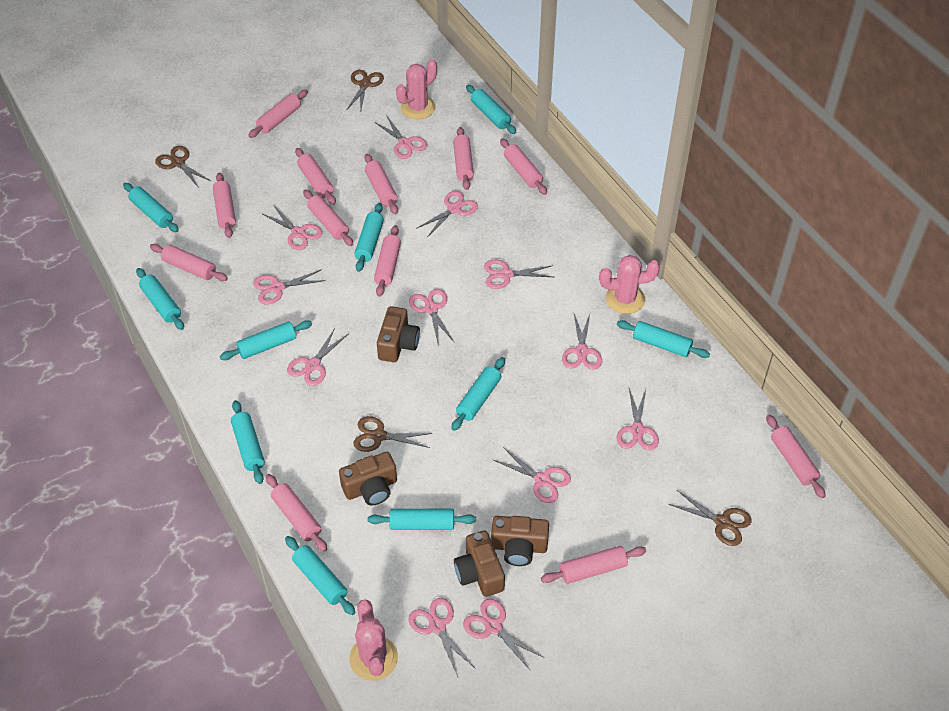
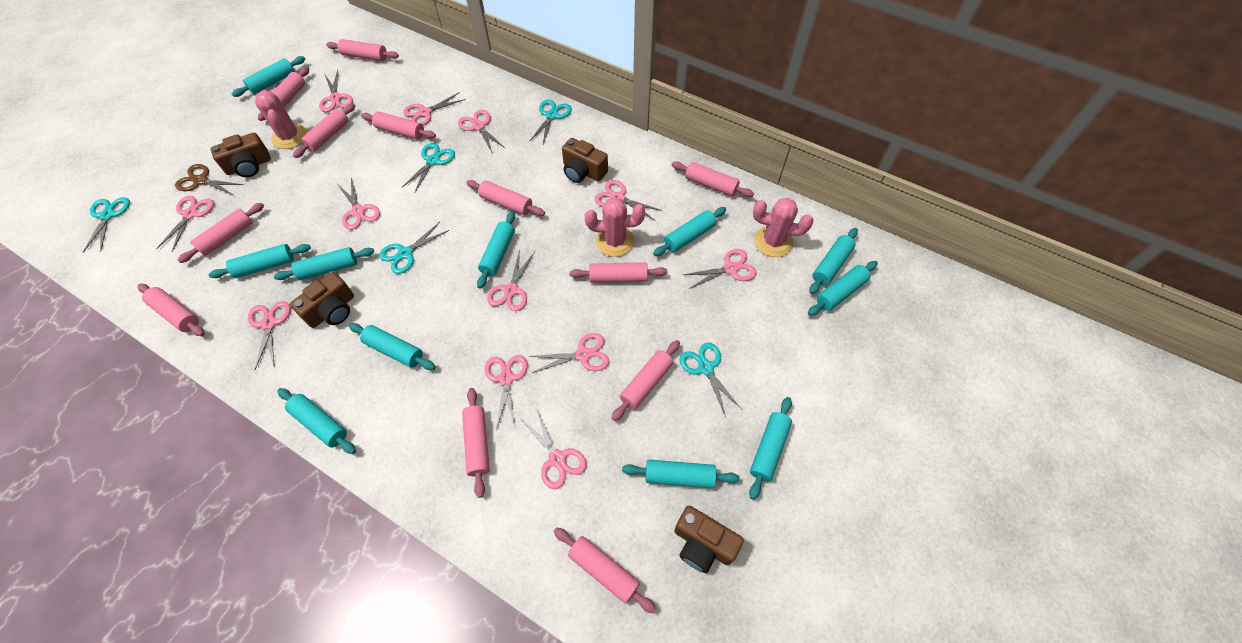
brown scissors: 4 -> 1
turquoise rolling pin: 10 -> 11
turquoise scissors: 0 -> 5

